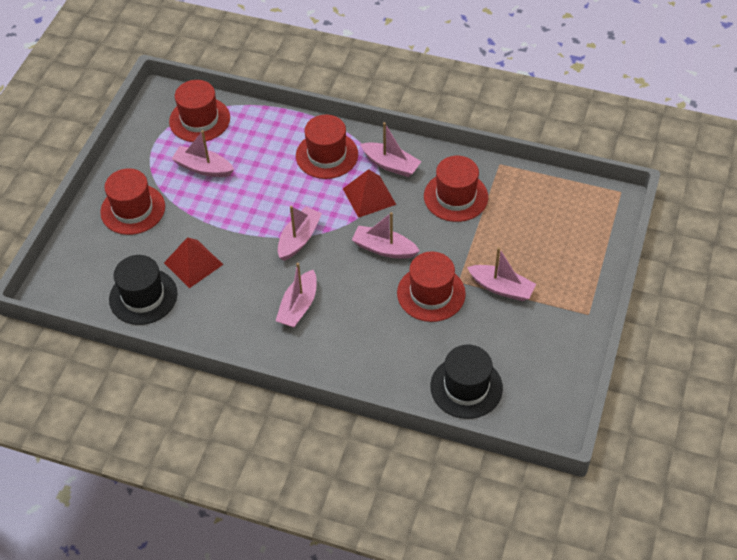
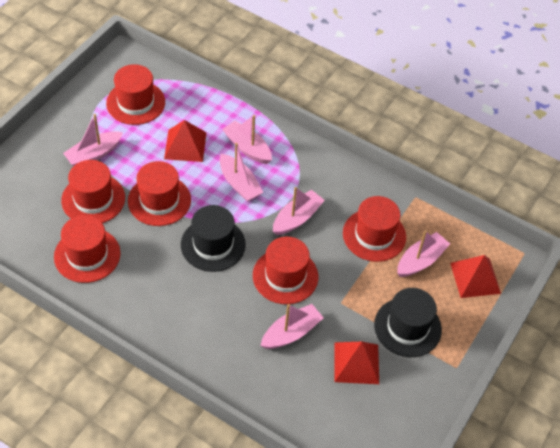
red hat: 5 -> 6
red pyramid: 2 -> 3

